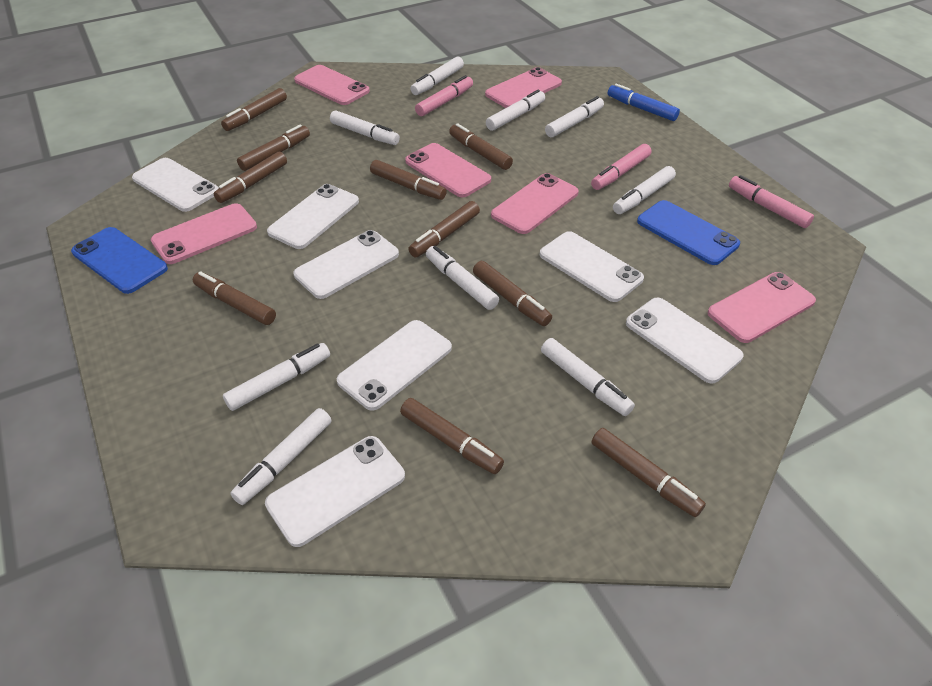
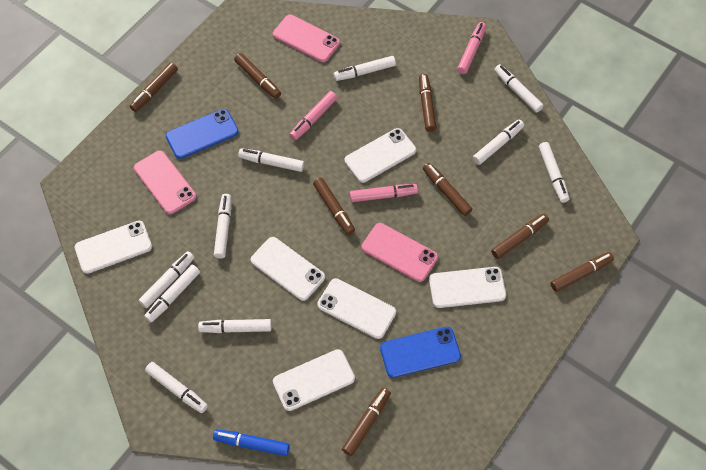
brown marker: 10 -> 8
pink phone: 6 -> 3
white marker: 9 -> 10
white phone: 7 -> 6

